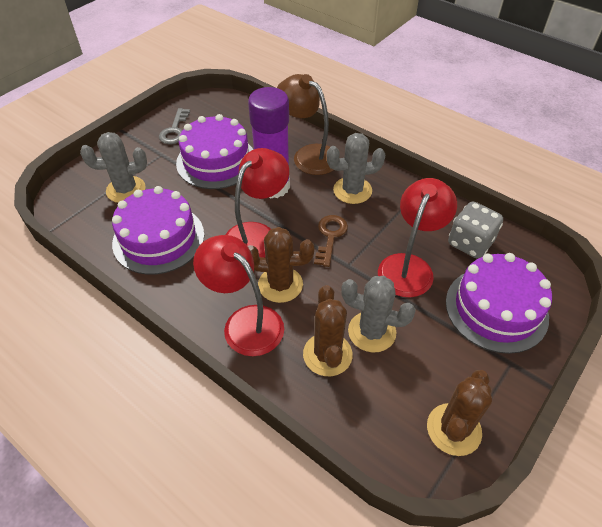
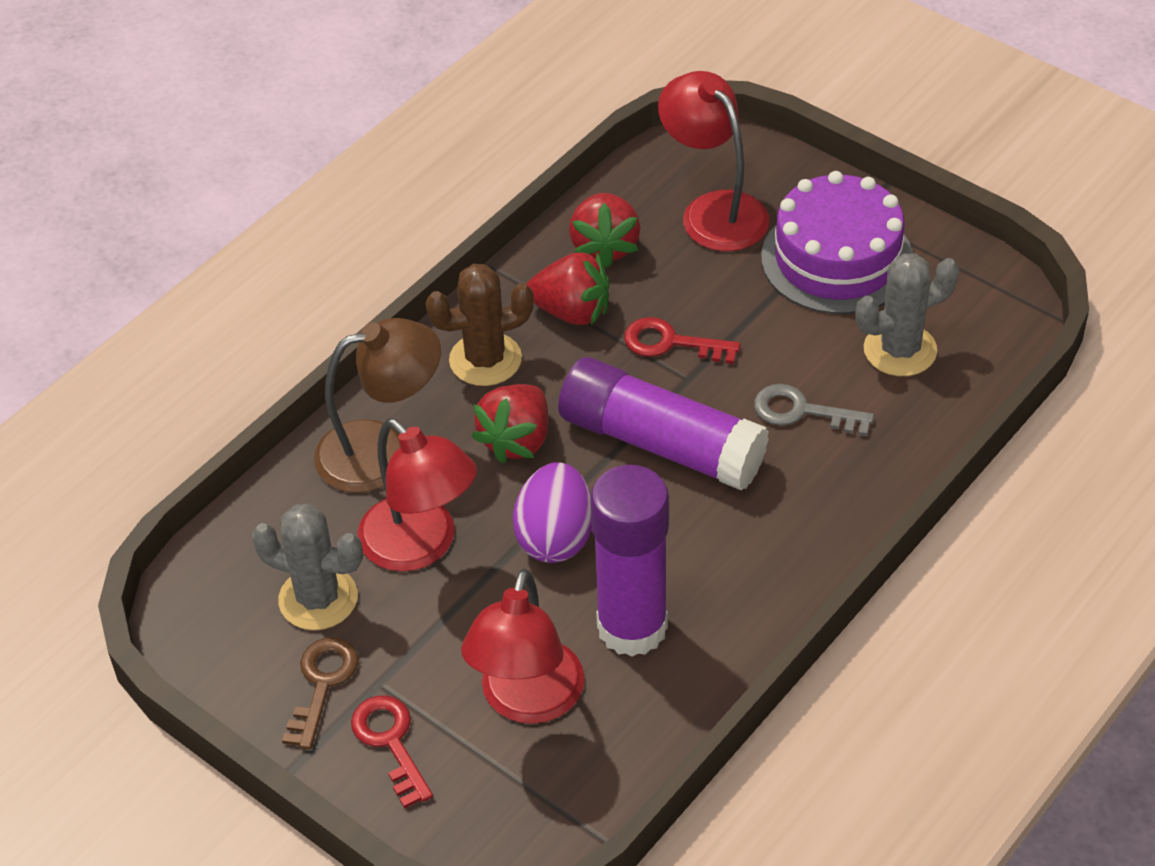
brown cactus: 3 -> 1
grey cactus: 3 -> 2
grey dice: 1 -> 0
purple cake: 3 -> 1
purple egg: 0 -> 1
purple glue stick: 1 -> 2
red key: 0 -> 2
red strawberry: 0 -> 3

